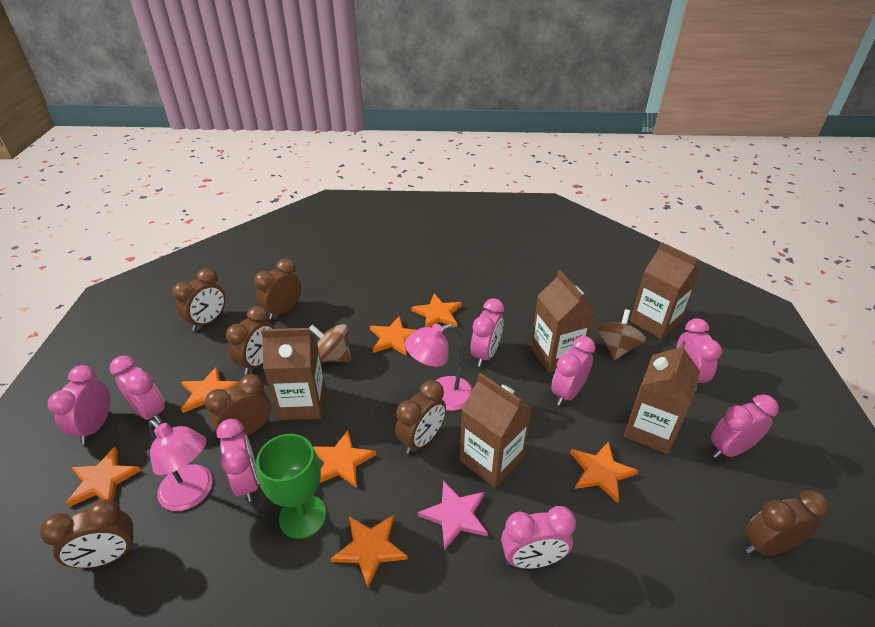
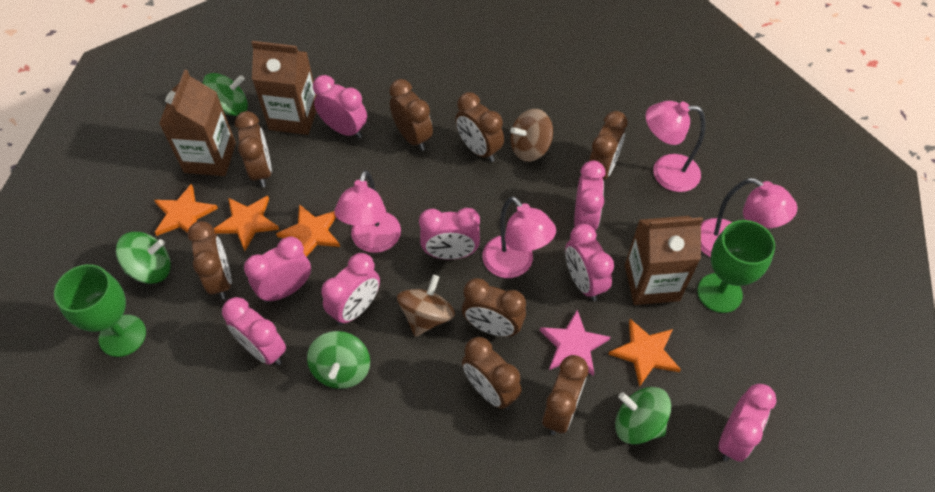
brown carton: 5 -> 3
brown clock: 7 -> 8
green goblet: 1 -> 2
green spinning top: 0 -> 4
orange star: 7 -> 4
pink lamp: 2 -> 4

